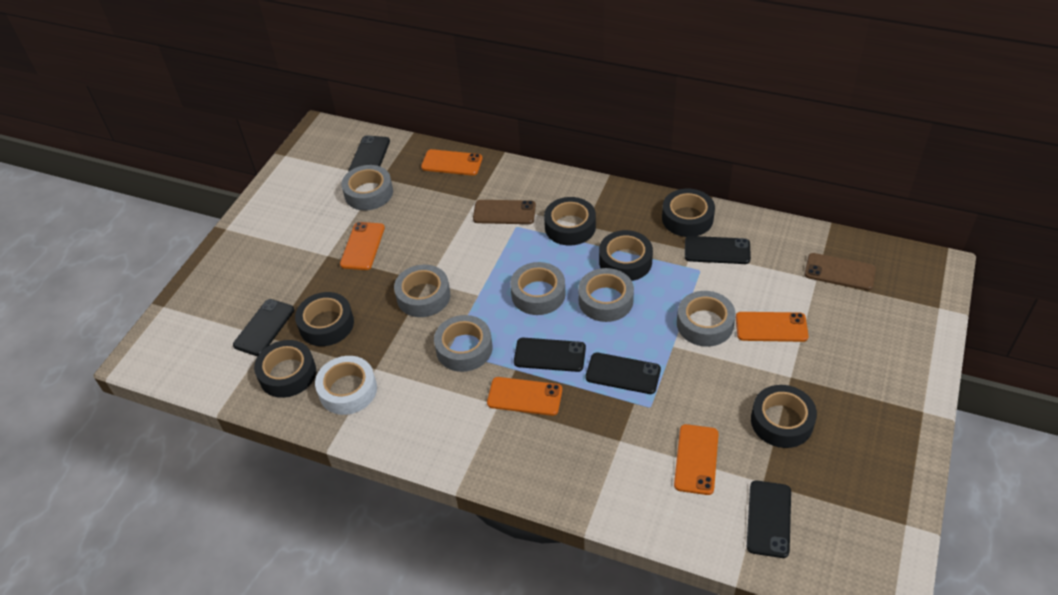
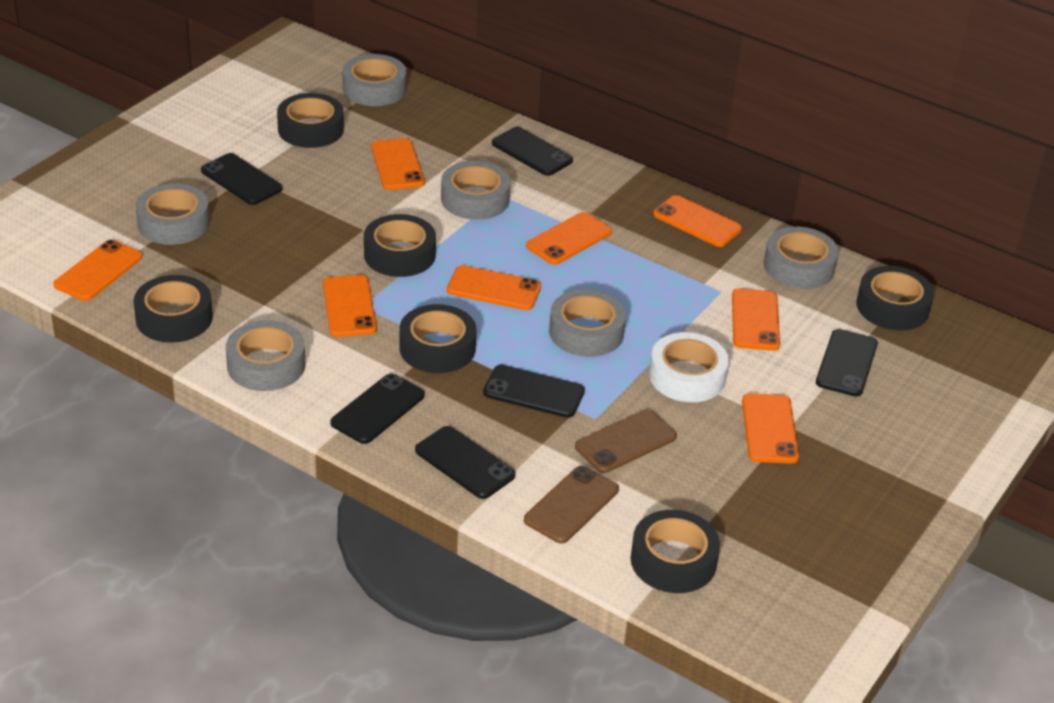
orange phone: 5 -> 8

